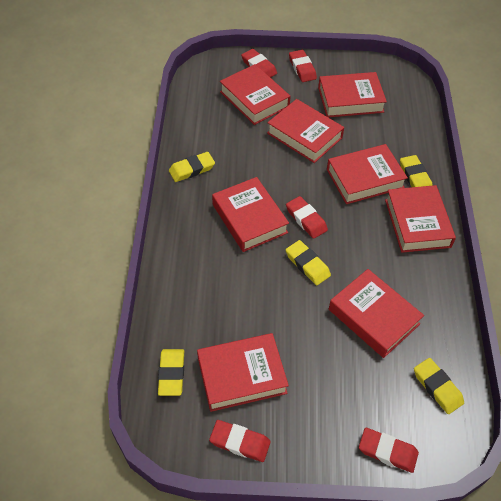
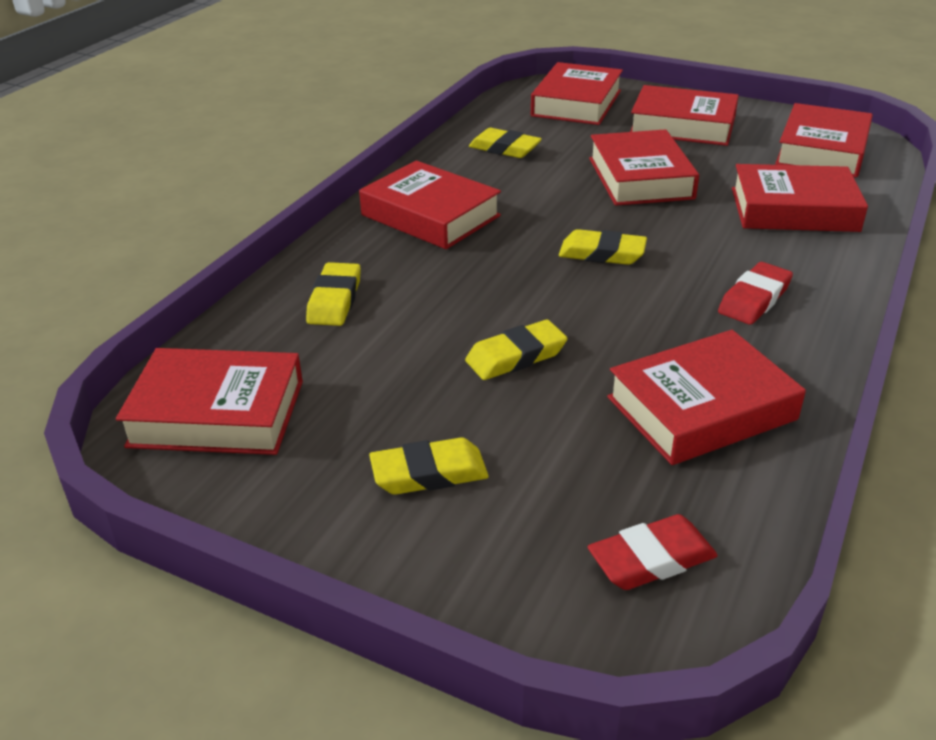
red eraser: 5 -> 2

